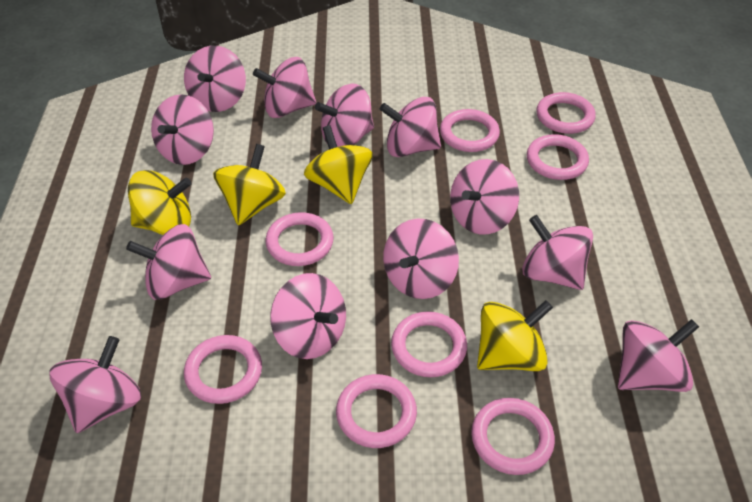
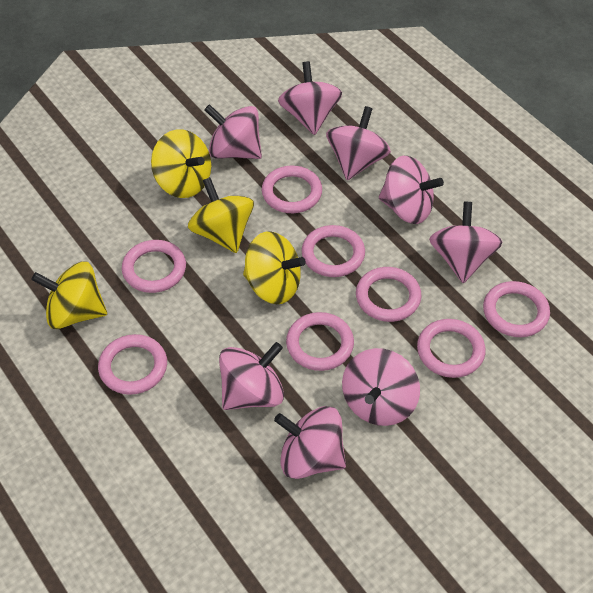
pink spinning top: 12 -> 8

